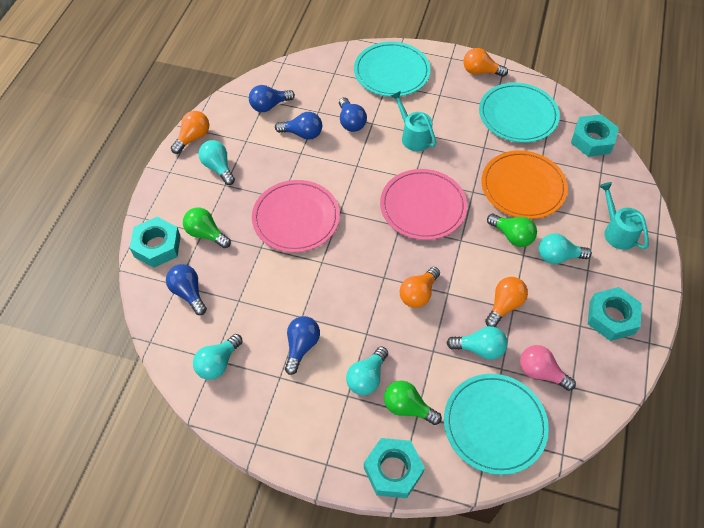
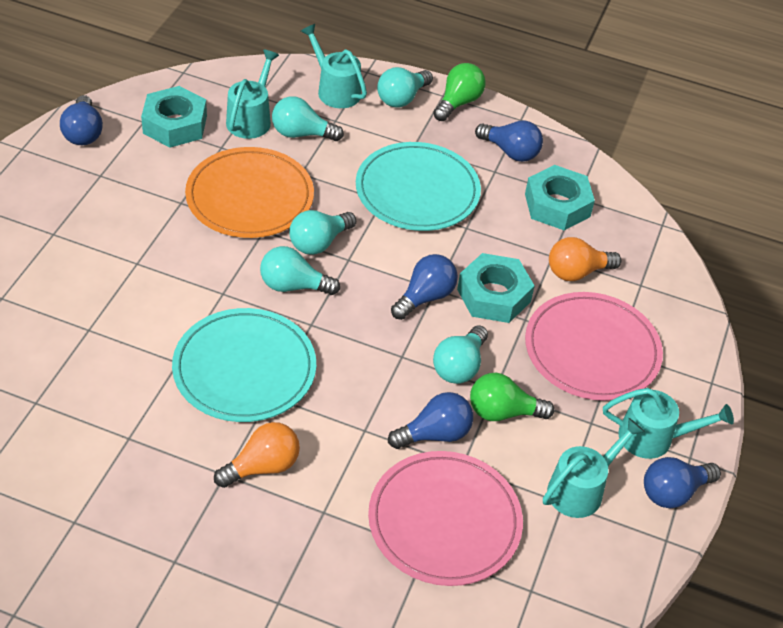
green light bulb: 3 -> 2
orange light bulb: 4 -> 2
pink light bulb: 1 -> 0
turquoise nut: 4 -> 3
turquoise plate: 3 -> 2
turquoise watering can: 2 -> 4

